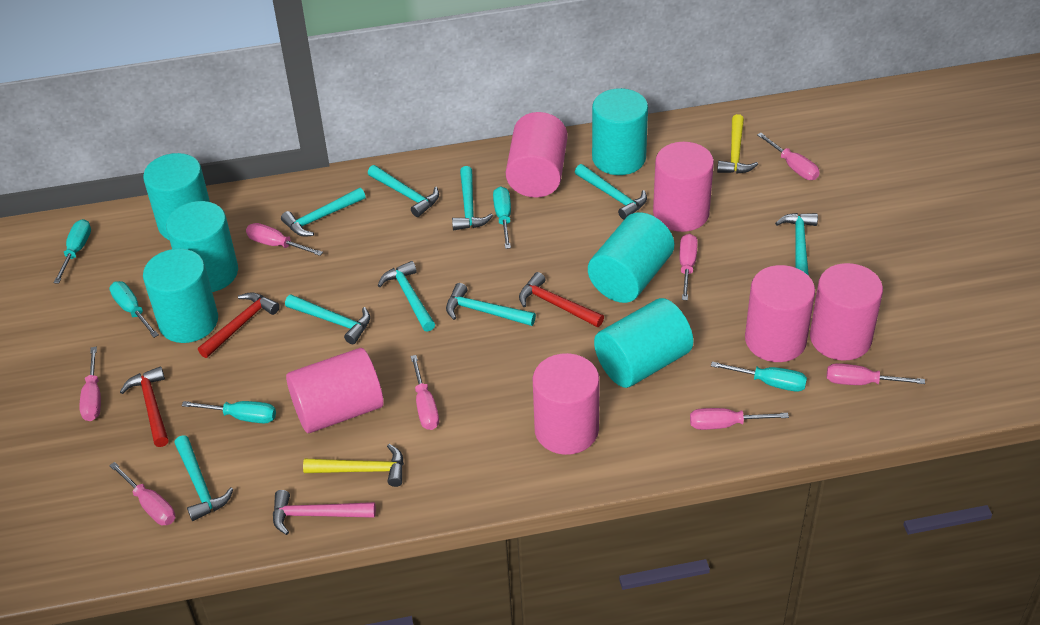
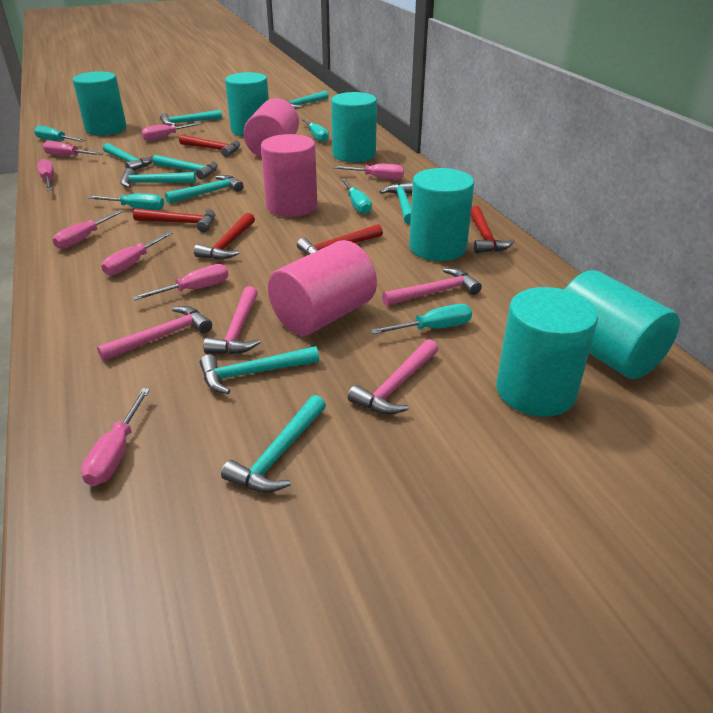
pink cylinder: 6 -> 3
pink hammer: 1 -> 4
red hammer: 3 -> 5
yellow hammer: 2 -> 0

